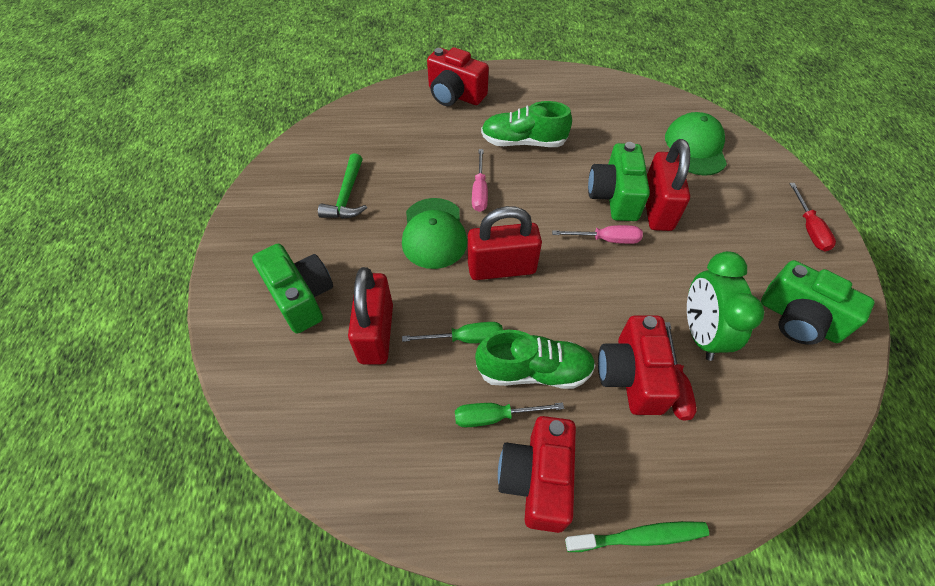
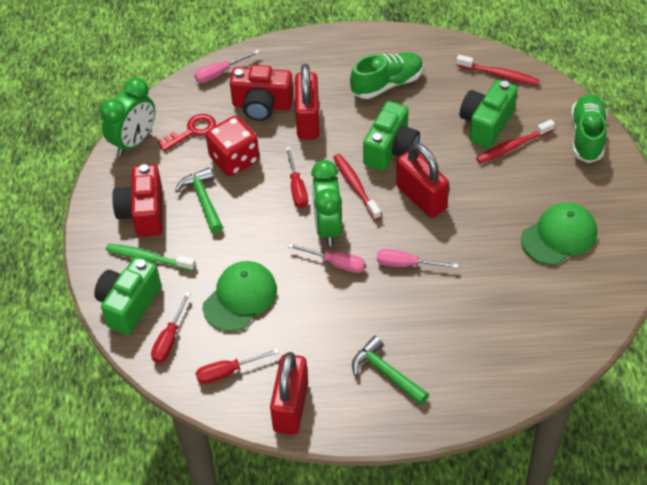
green clock: 1 -> 2
green hammer: 1 -> 2
green screwdriver: 2 -> 0
pink screwdriver: 2 -> 3
red camera: 3 -> 2
red dice: 0 -> 1
red key: 0 -> 1
red screwdriver: 2 -> 3
red toothbrush: 0 -> 3

